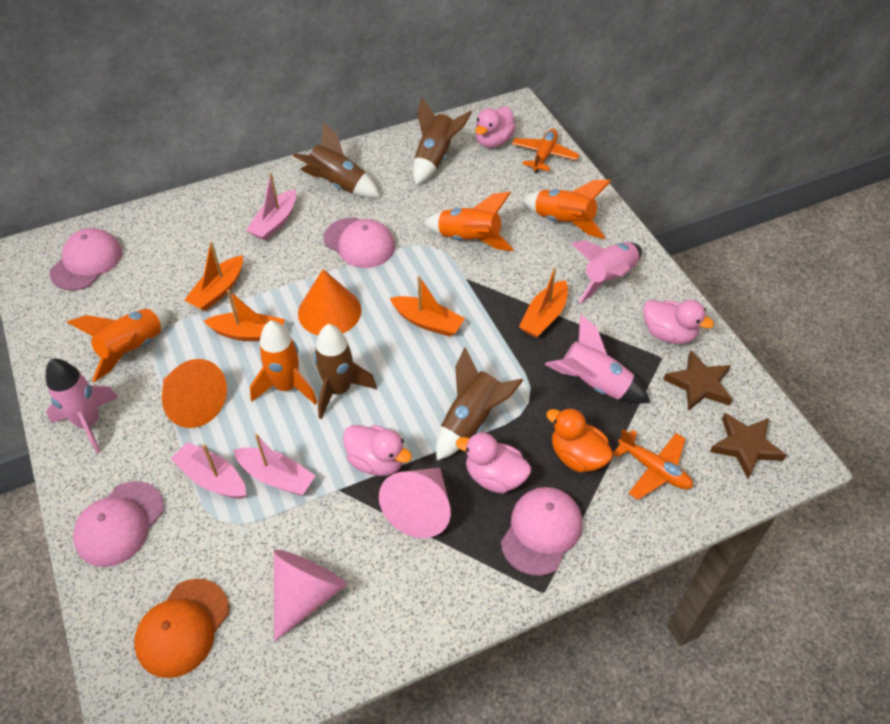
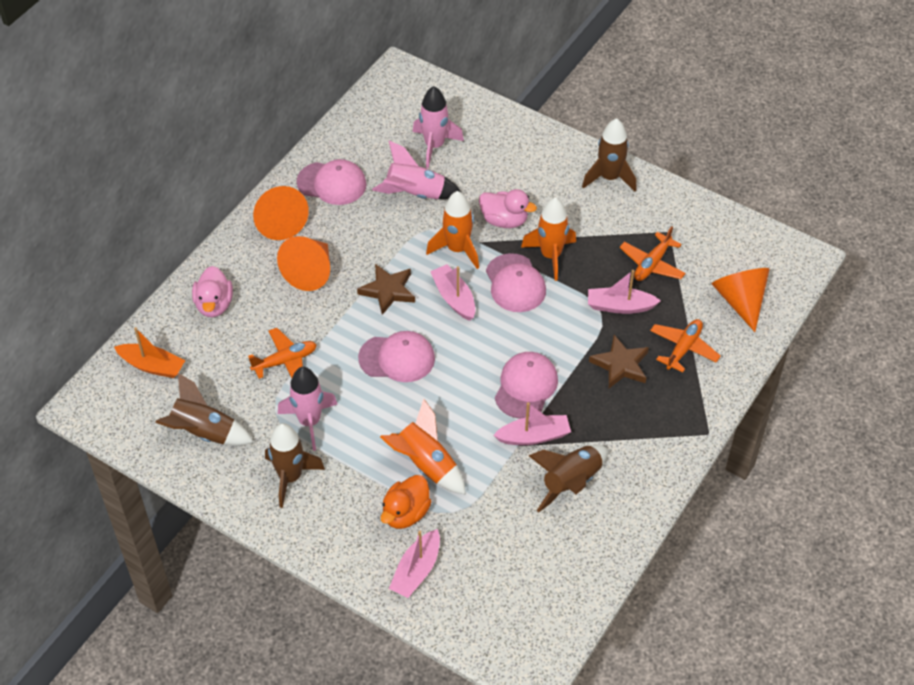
orange boat: 4 -> 1
orange cap: 1 -> 0
orange cone: 2 -> 3
orange plane: 2 -> 3
orange rocket: 4 -> 3
pink boat: 3 -> 4
pink cone: 2 -> 0
pink duck: 4 -> 2

